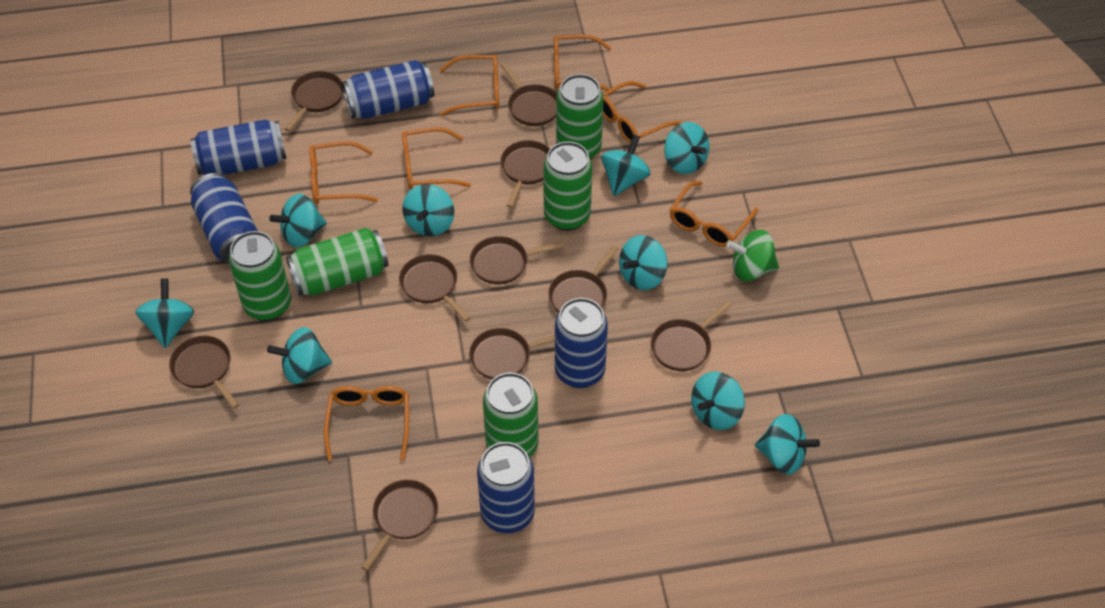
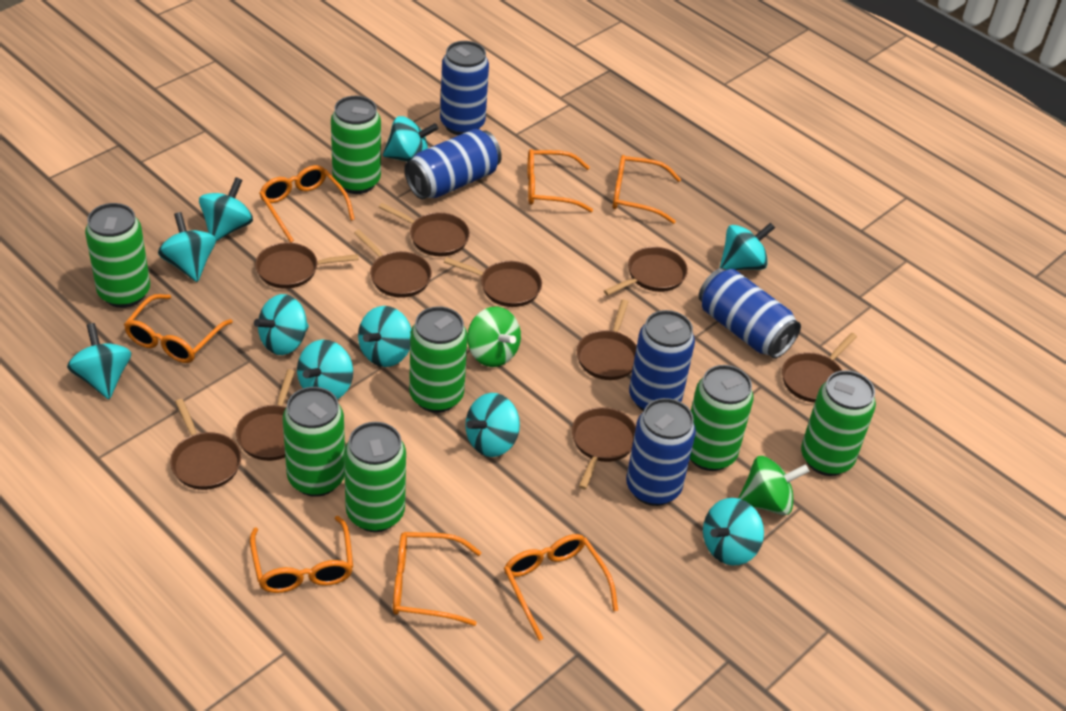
green can: 5 -> 7
green spinning top: 1 -> 2
turquoise spinning top: 9 -> 10

